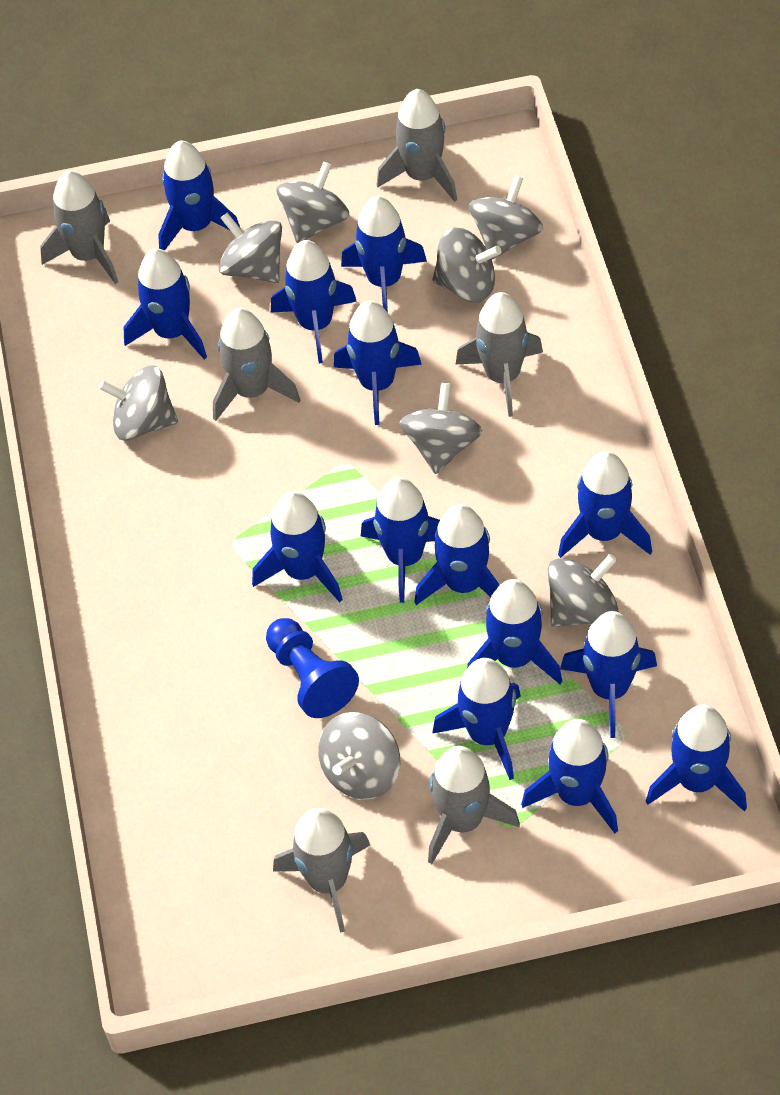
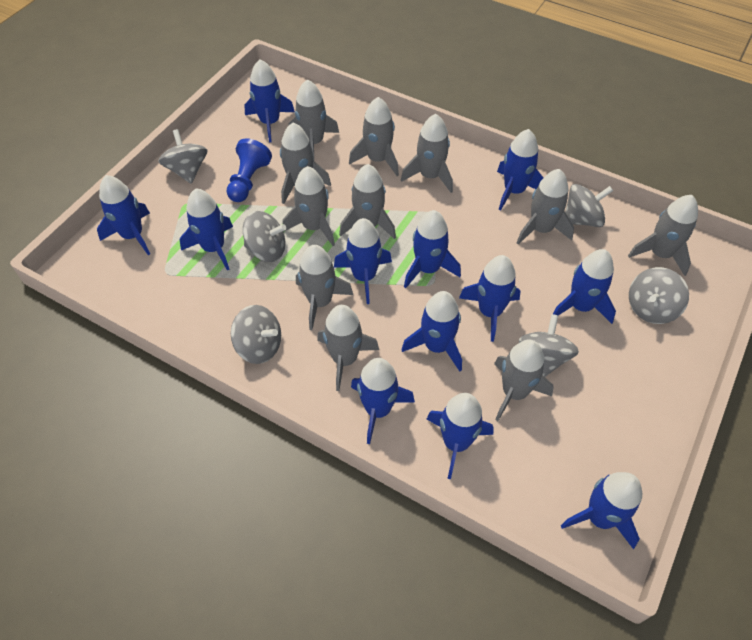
blue rocket: 14 -> 12
grey rocket: 6 -> 11
grey spinning top: 8 -> 6

